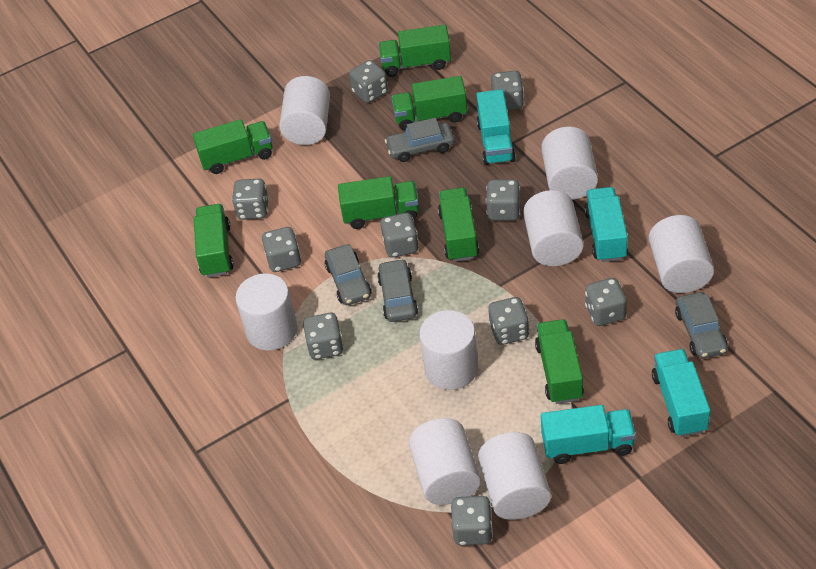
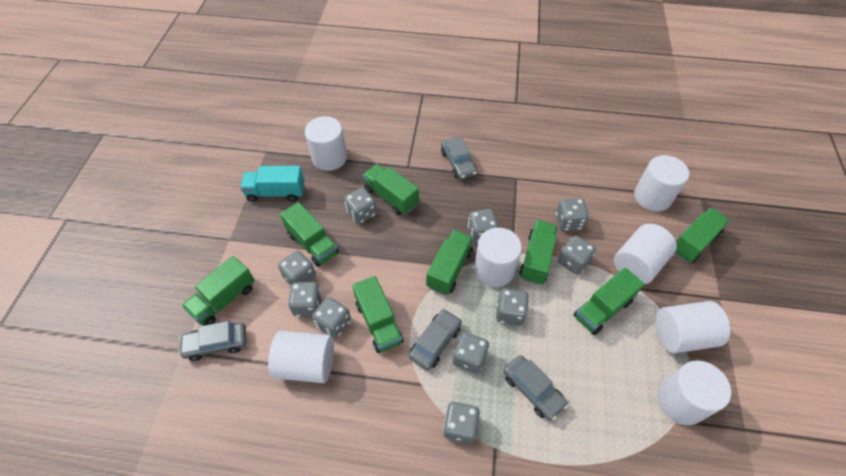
green truck: 7 -> 8
turquoise truck: 4 -> 1
white cylinder: 8 -> 7

